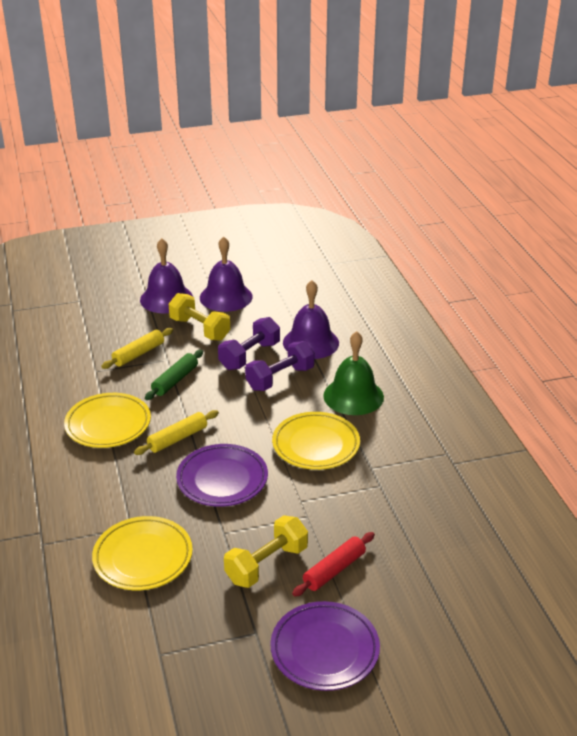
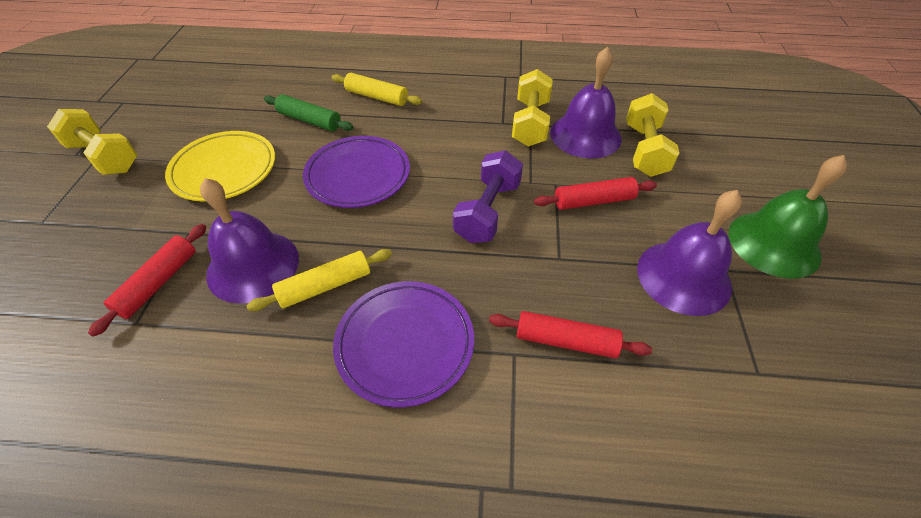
purple dumbbell: 2 -> 1
red rolling pin: 1 -> 3
yellow dumbbell: 2 -> 3
yellow plate: 3 -> 1

